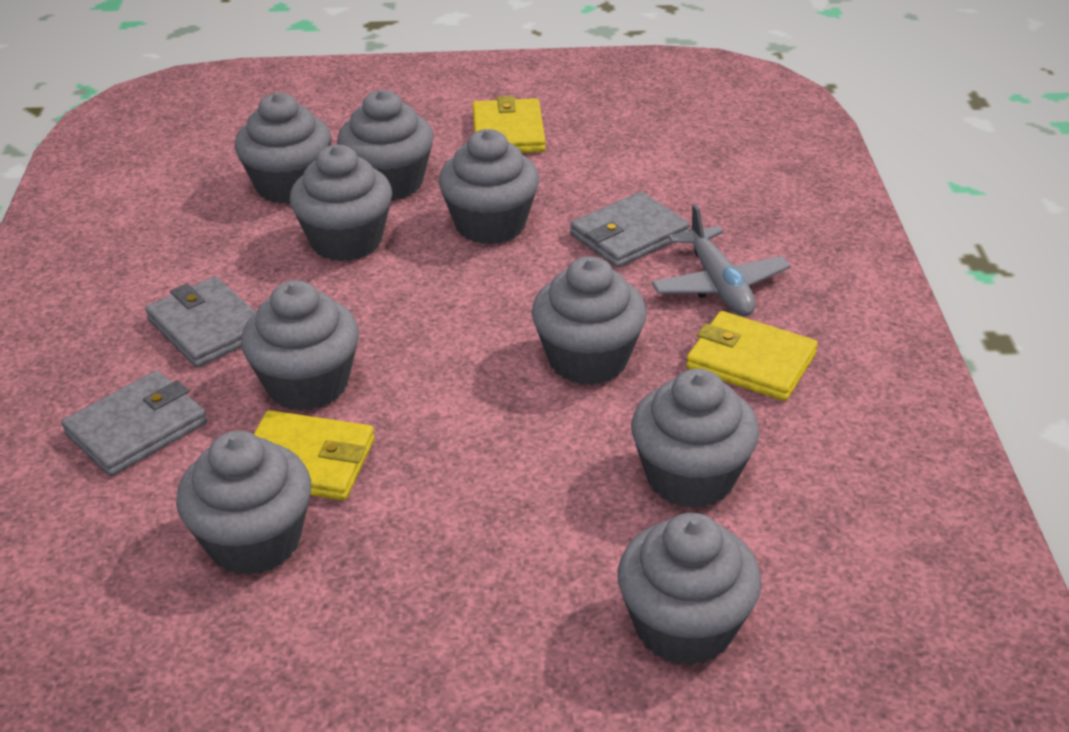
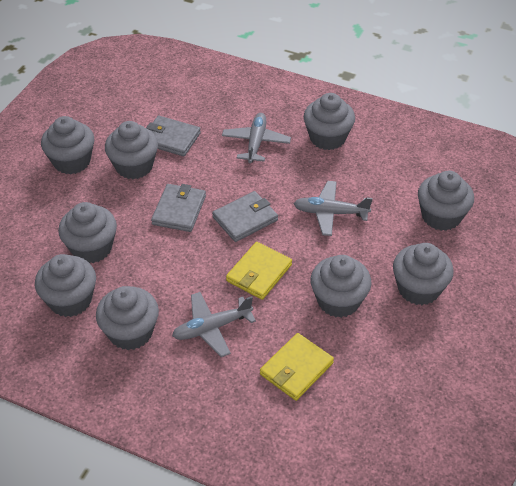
grey plane: 1 -> 3
yellow wallet: 3 -> 2

